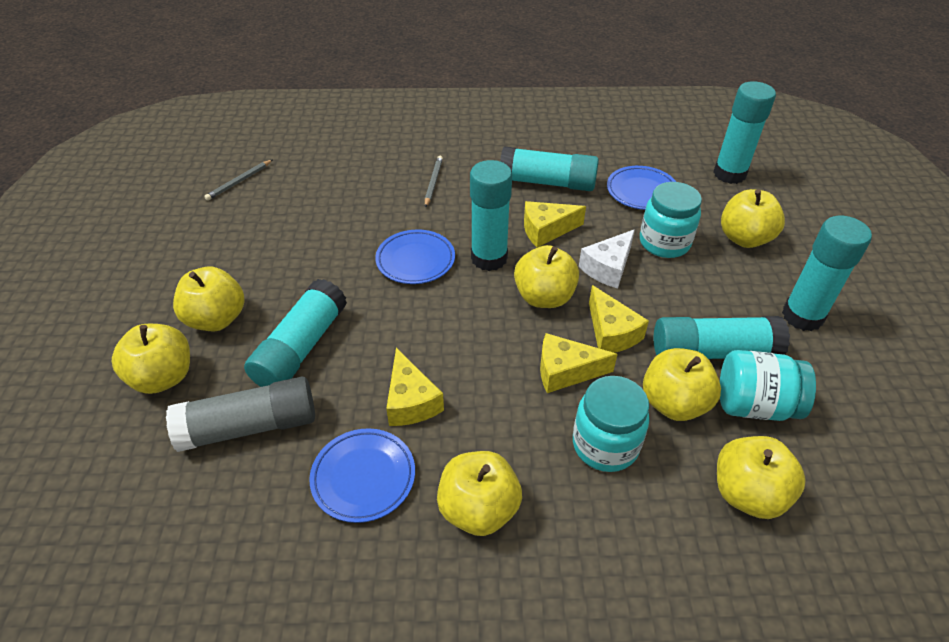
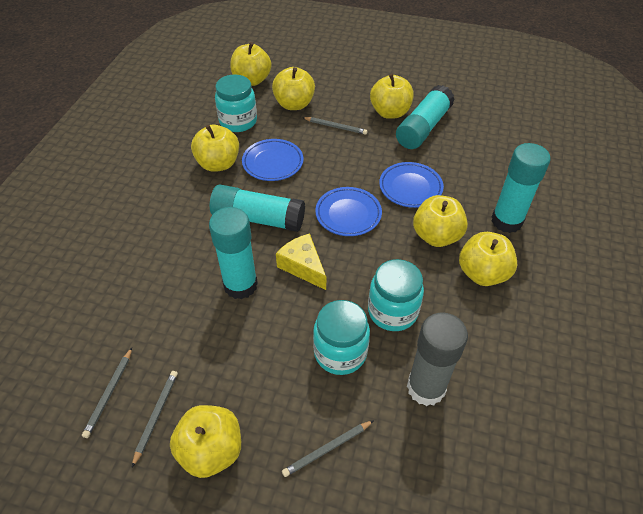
grey pencil: 2 -> 4
turquoise glue stick: 6 -> 4
white cheese: 1 -> 0
yellow cheese: 4 -> 1

